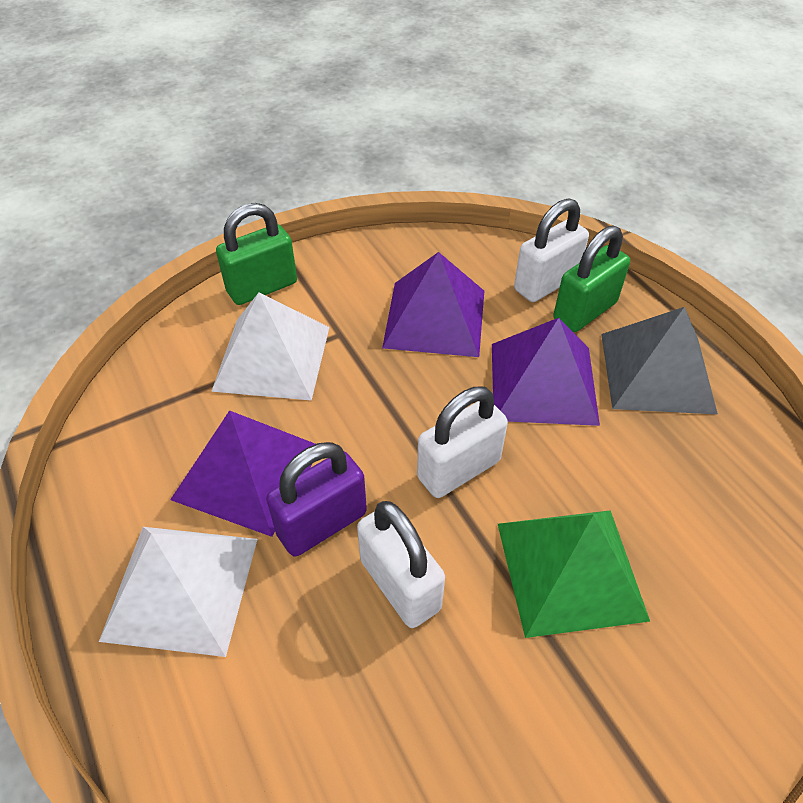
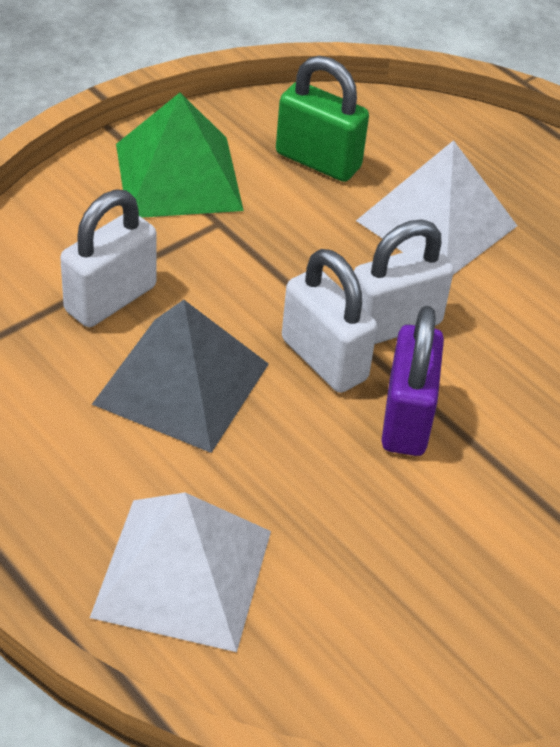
green padlock: 2 -> 1
purple pyramid: 3 -> 0

